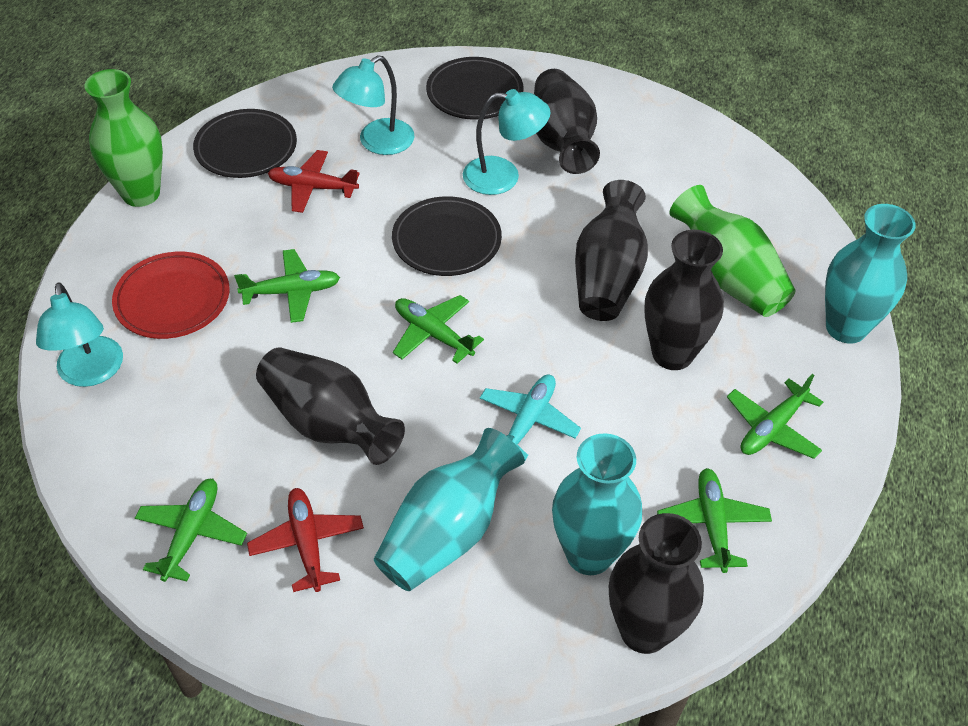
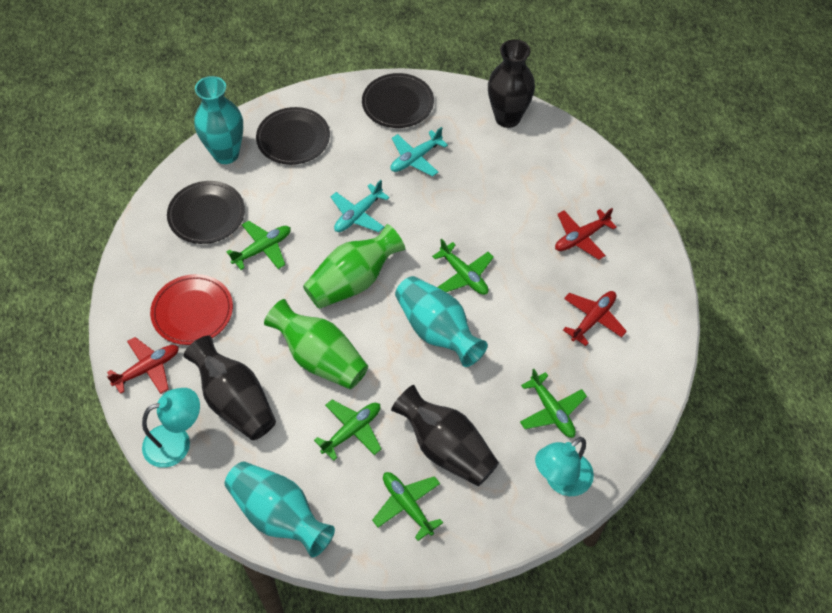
black vase: 5 -> 3
red plane: 2 -> 3
turquoise lamp: 3 -> 2
turquoise plane: 1 -> 2

